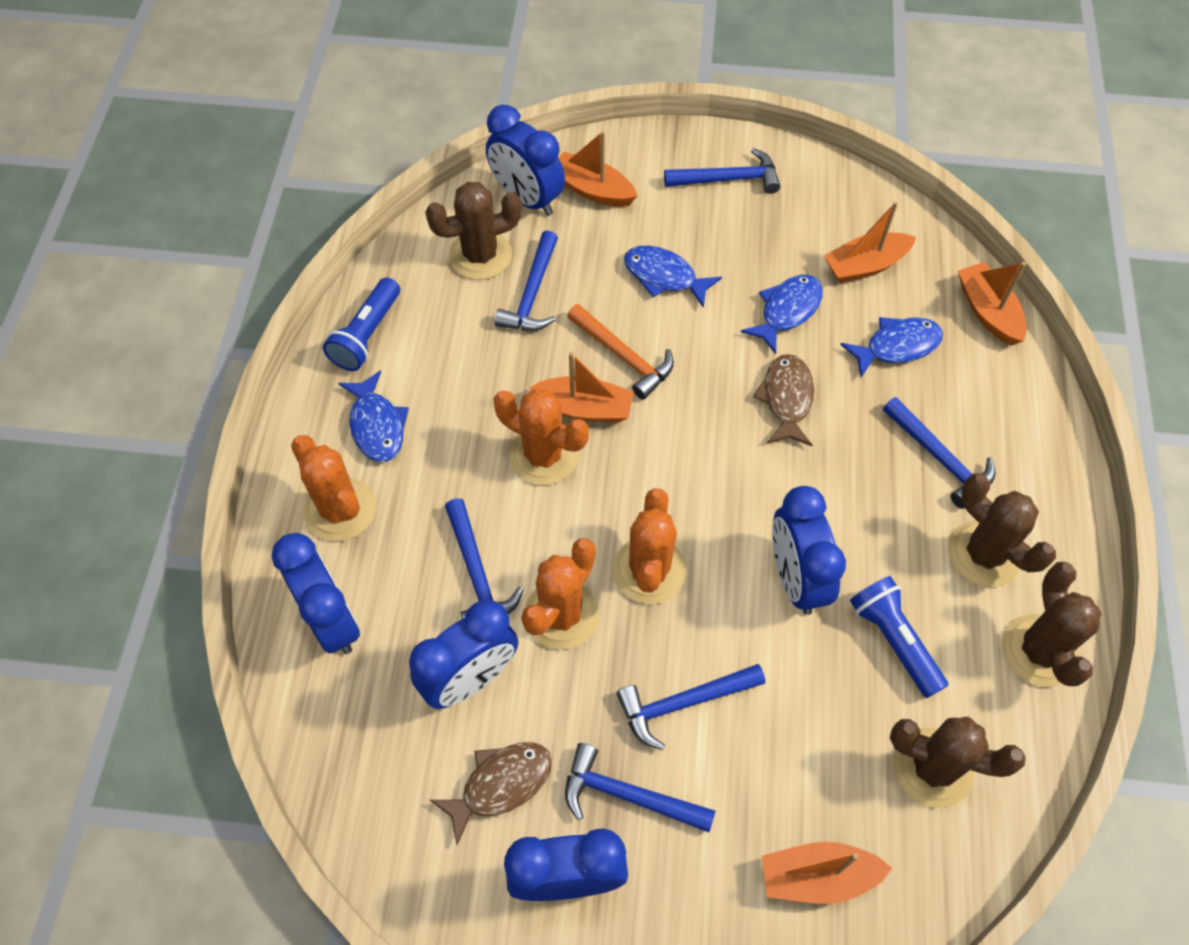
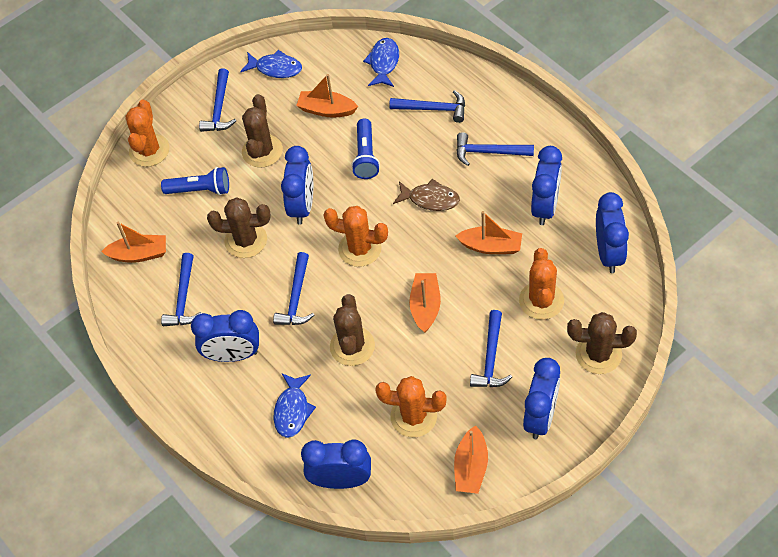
blue clock: 5 -> 6
blue fish: 4 -> 3
brown fish: 2 -> 1
orange hammer: 1 -> 0

